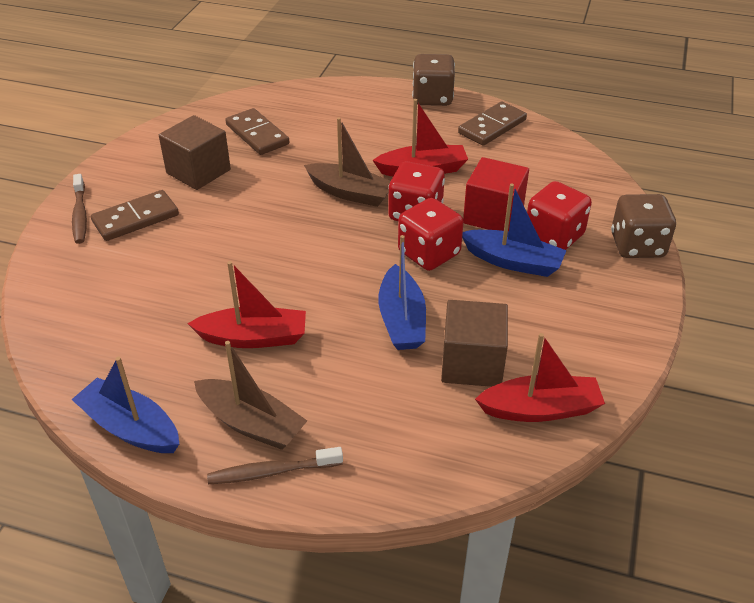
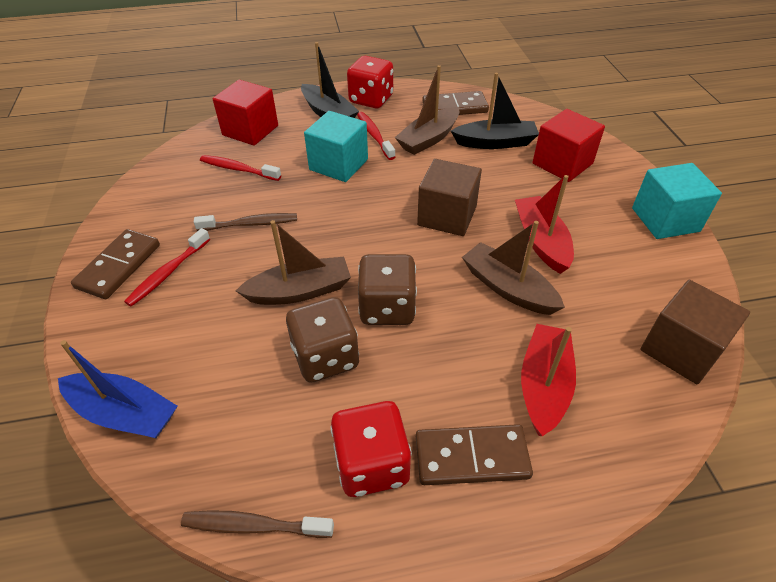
black boat: 0 -> 2
blue boat: 3 -> 1
brown boat: 2 -> 3
red boat: 3 -> 2
red cube: 1 -> 2
red dice: 3 -> 2
red toothbrush: 0 -> 3
turquoise cube: 0 -> 2

